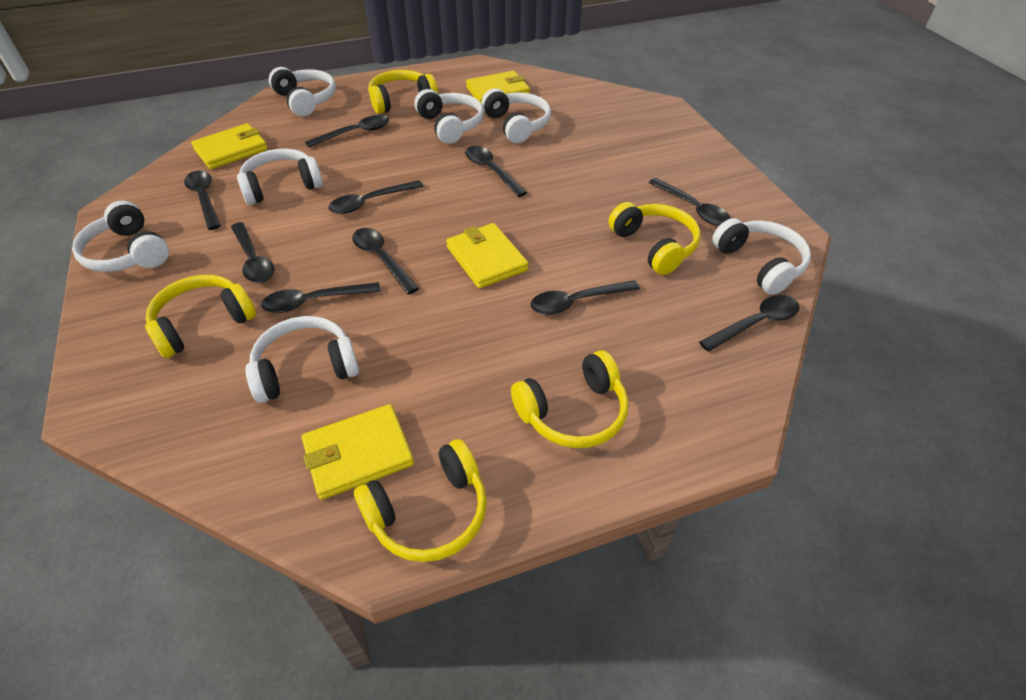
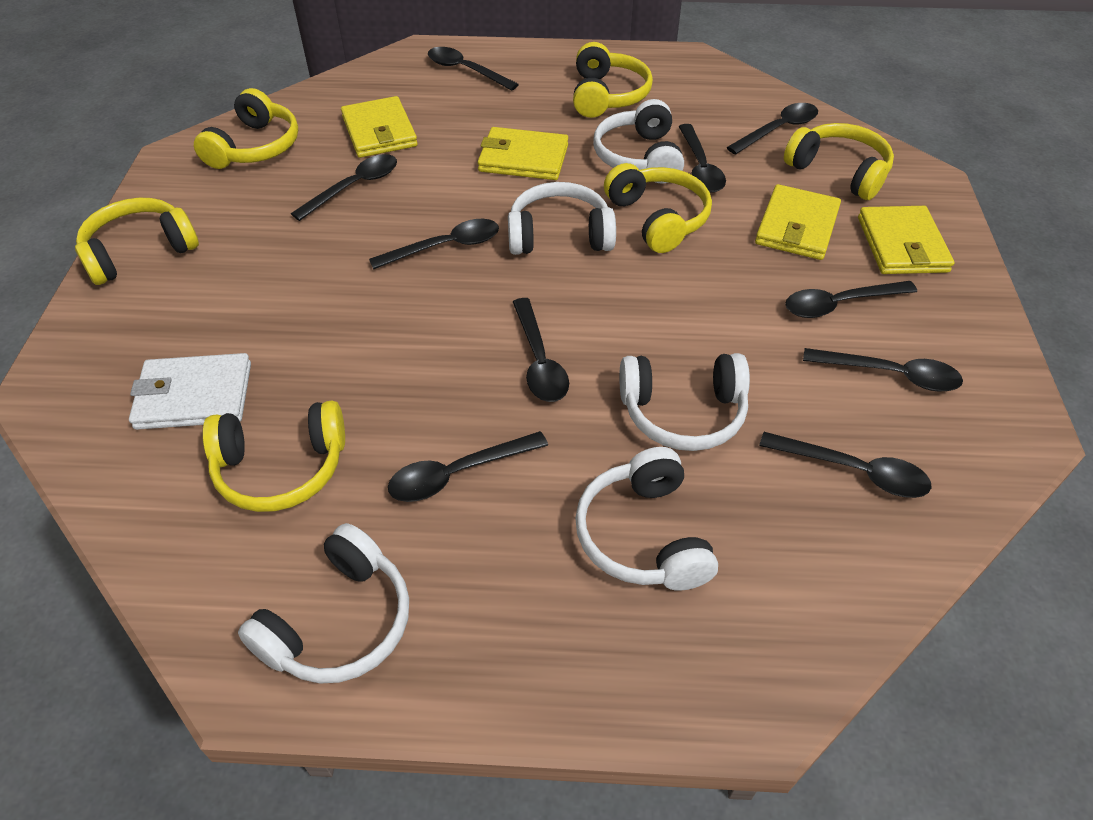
white headphones: 7 -> 5
white wallet: 0 -> 1
yellow headphones: 5 -> 6

